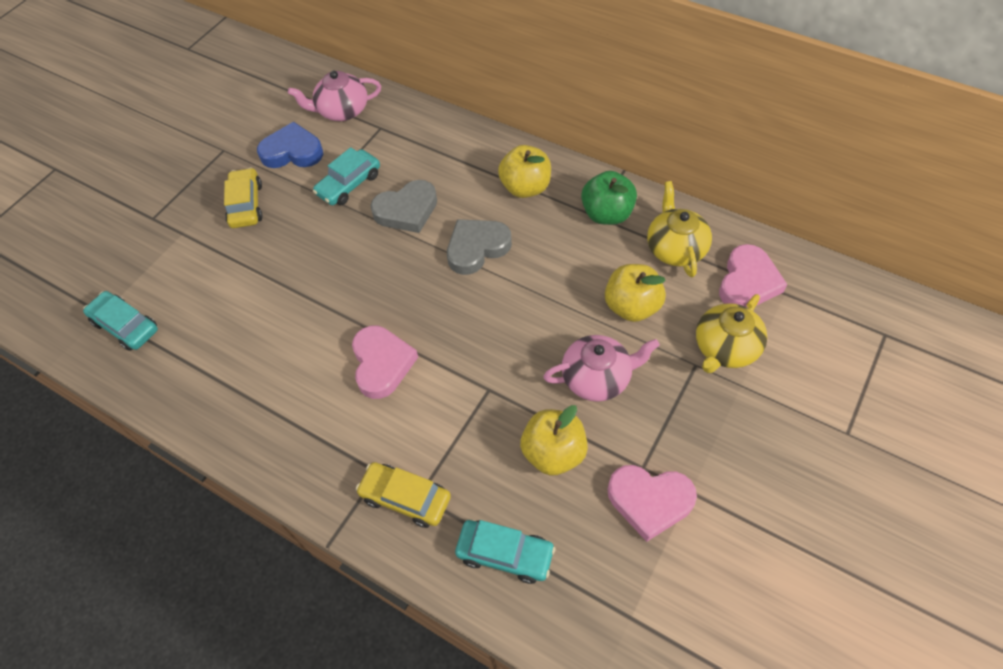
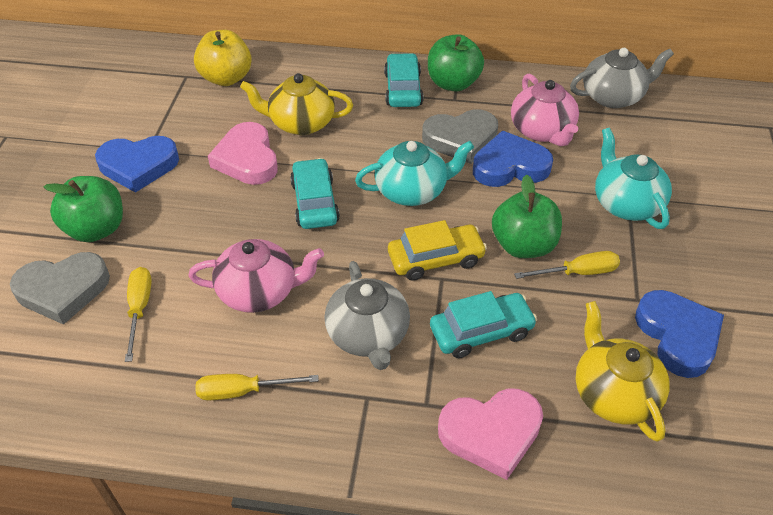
blue heart: 1 -> 3
green apple: 1 -> 3
grey teapot: 0 -> 2
pink heart: 3 -> 2
turquoise teapot: 0 -> 2
yellow apple: 3 -> 1
yellow car: 2 -> 1
yellow screwdriver: 0 -> 3

